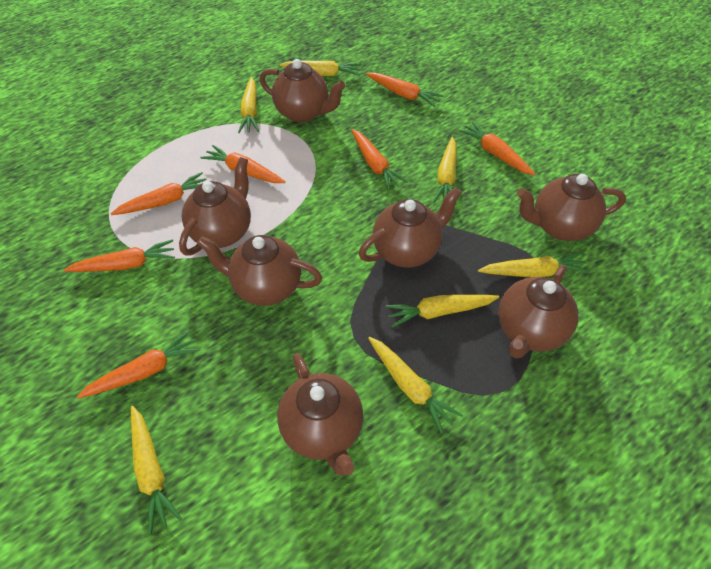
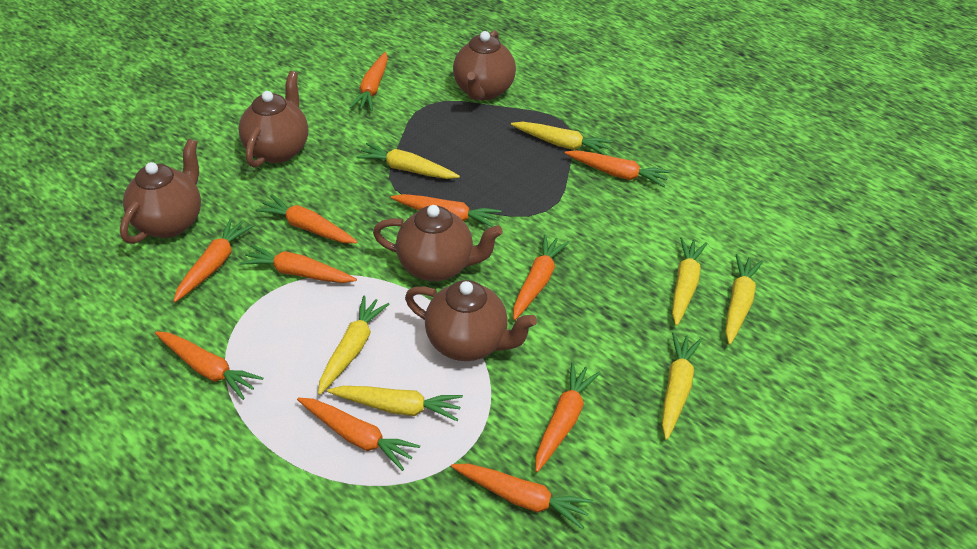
brown teapot: 7 -> 5
orange carrot: 7 -> 11

